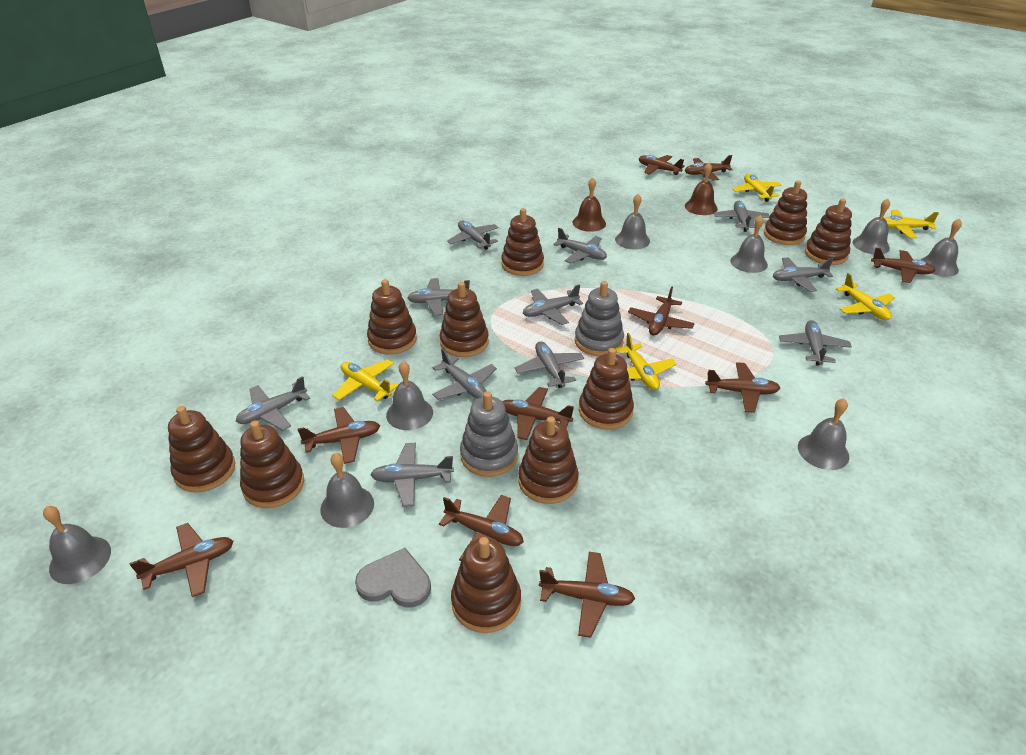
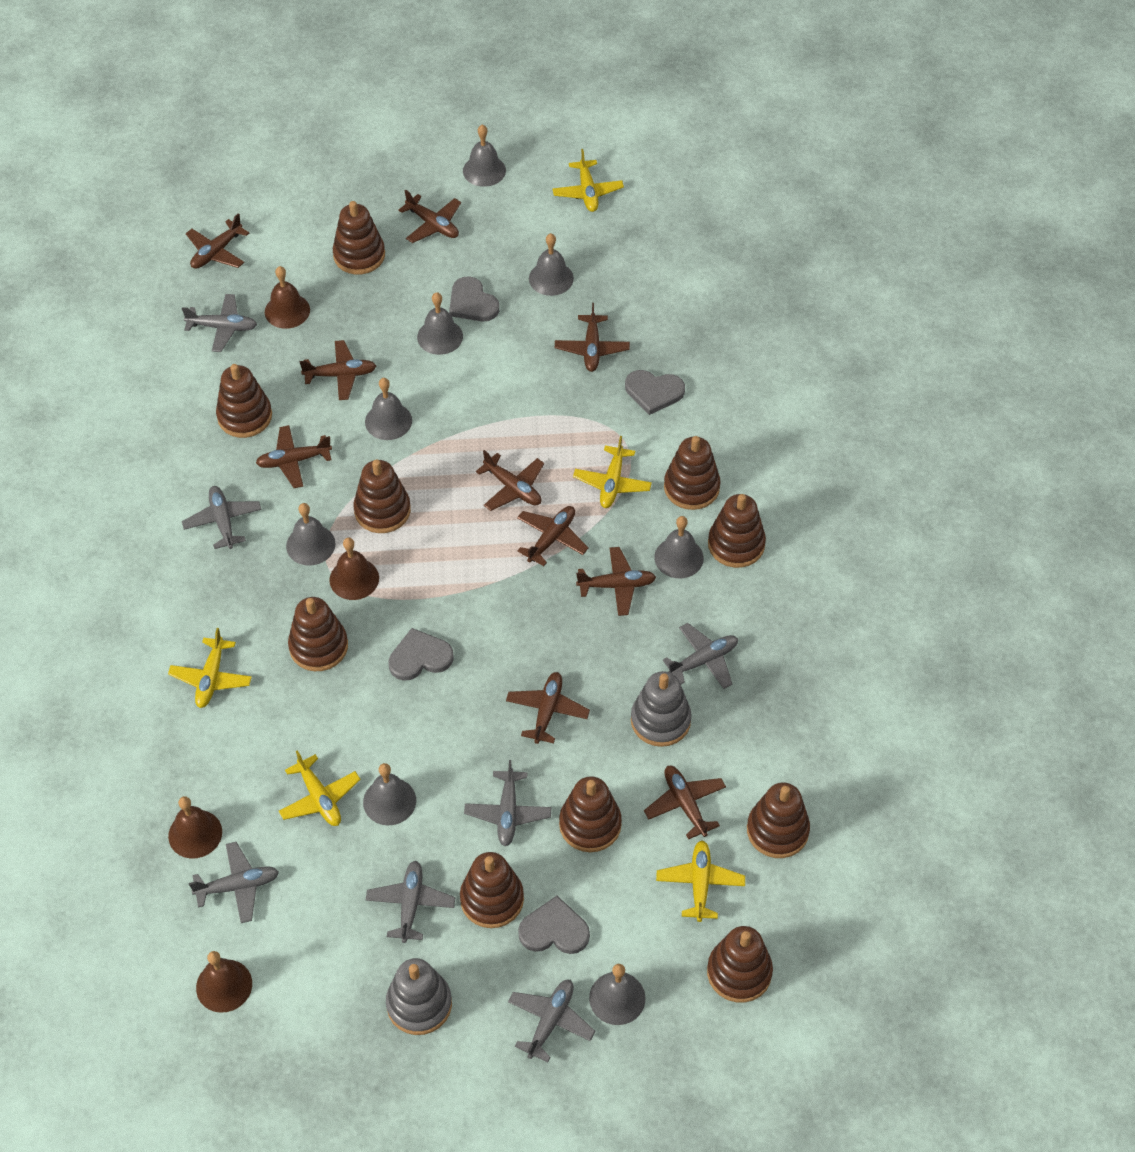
brown bell: 2 -> 4
grey heart: 1 -> 4
grey plane: 11 -> 7

